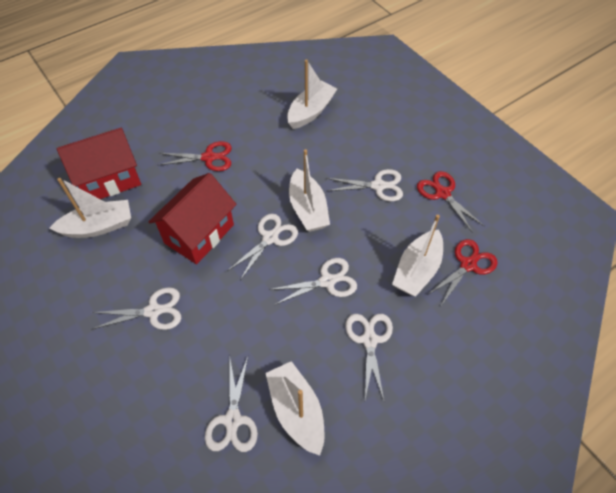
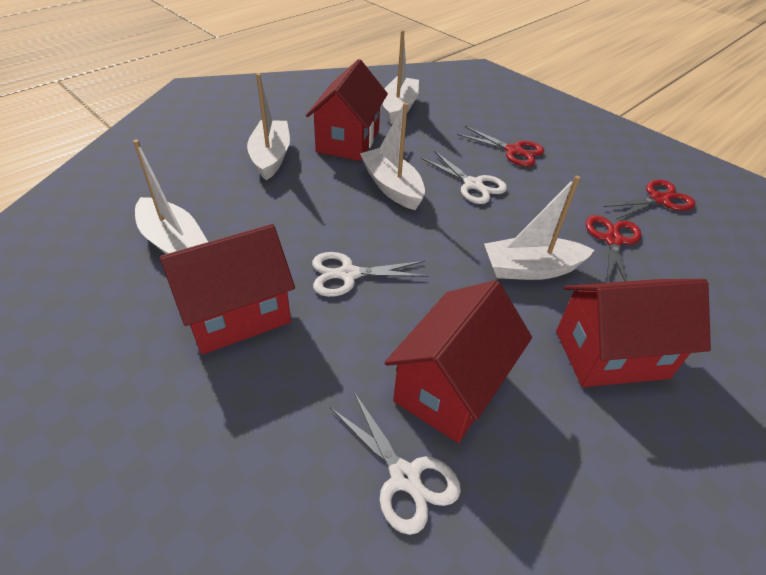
red house: 2 -> 4
white scissors: 6 -> 3

